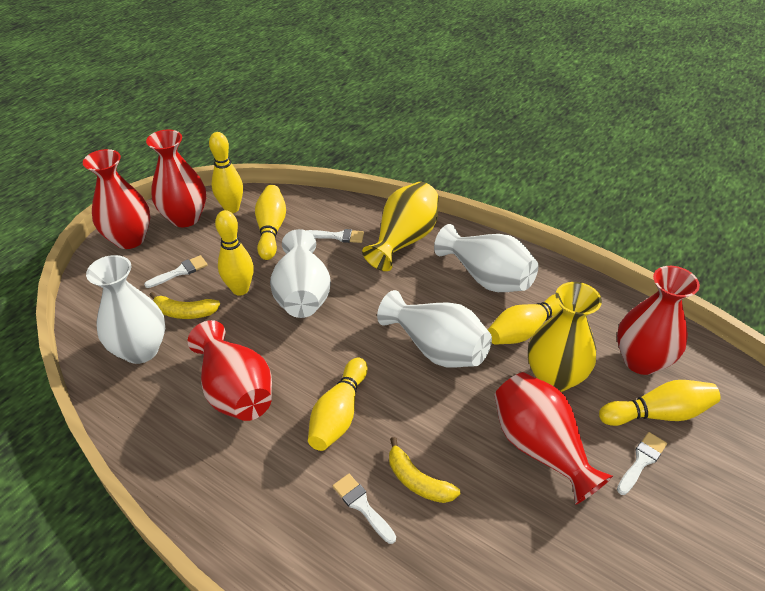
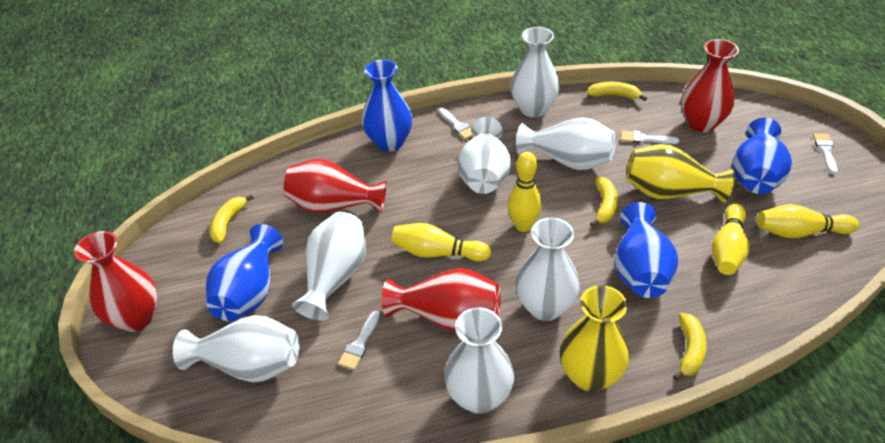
blue vase: 0 -> 4
red vase: 5 -> 4
white vase: 4 -> 7
yellow banana: 2 -> 4
yellow bowling pin: 6 -> 4

